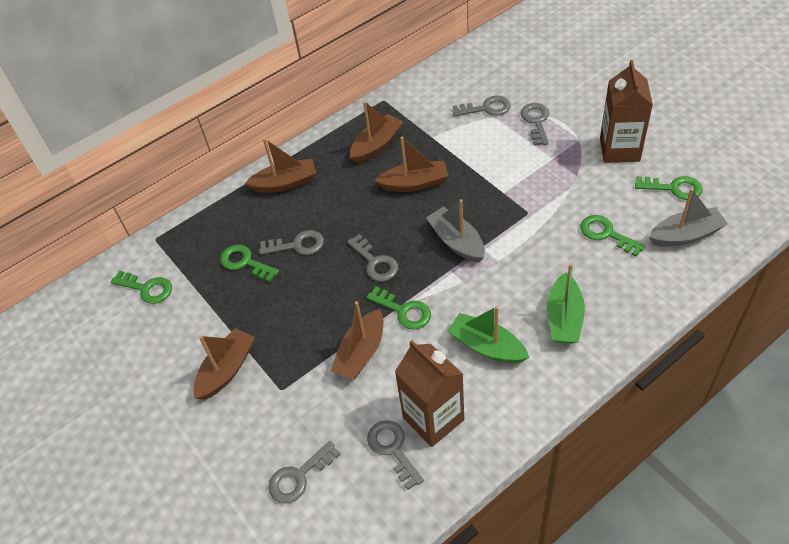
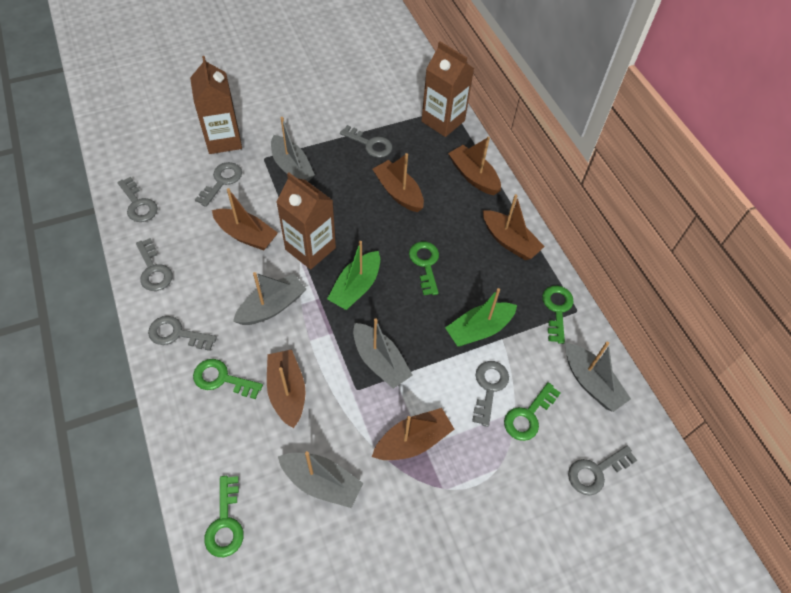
brown boat: 5 -> 6
brown carton: 2 -> 3
grey boat: 2 -> 5
grey key: 6 -> 7

